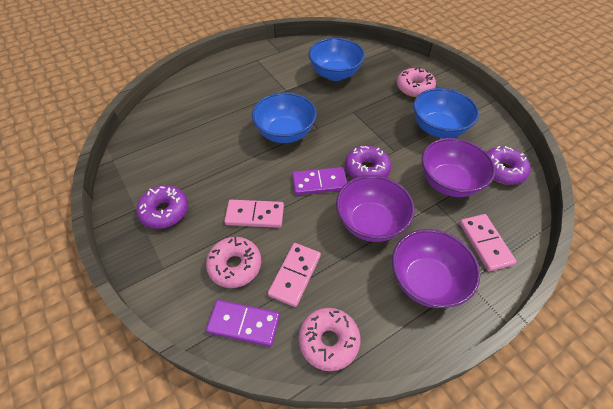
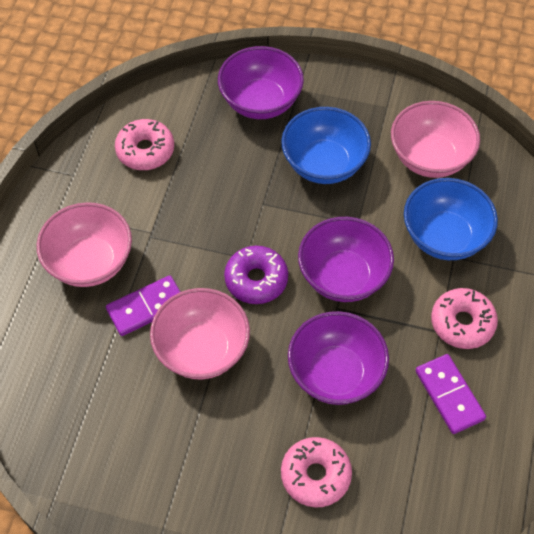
blue bowl: 3 -> 2
pink bowl: 0 -> 3
pink domino: 3 -> 0
purple donut: 3 -> 1

